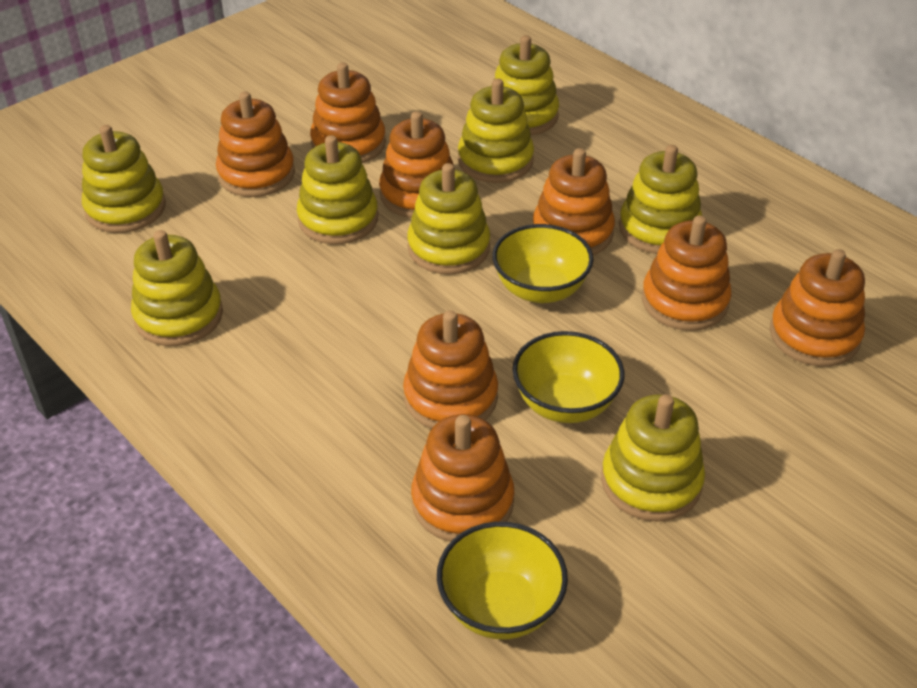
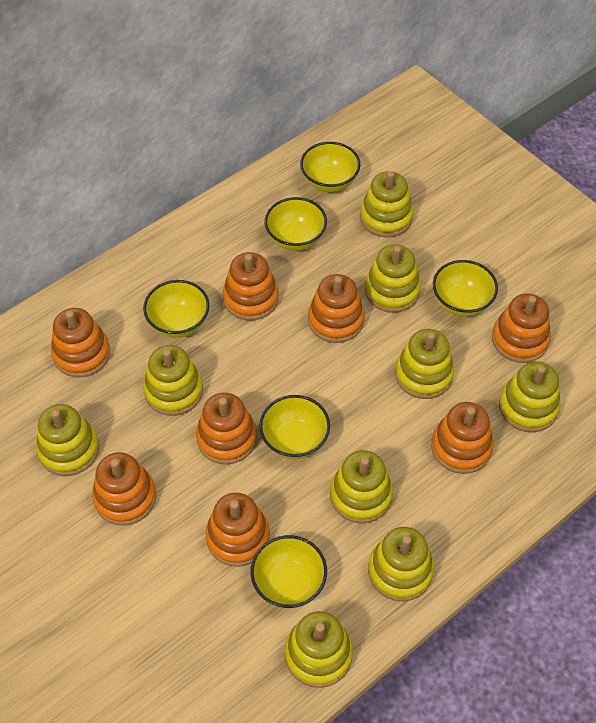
yellow bowl: 3 -> 6
yellow stacking toy: 8 -> 9

